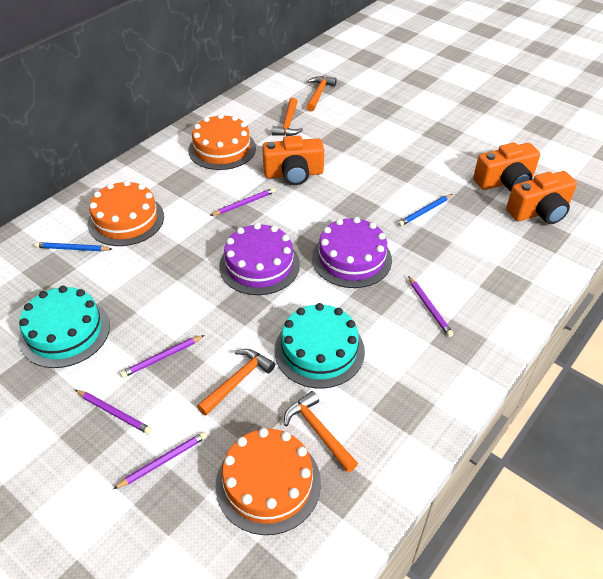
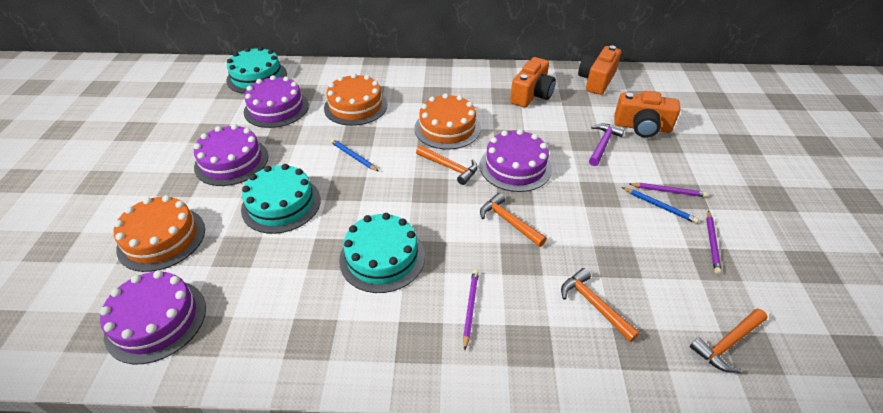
purple cake: 2 -> 4
purple hammer: 0 -> 1
purple pencil: 5 -> 3
turquoise cake: 2 -> 3

